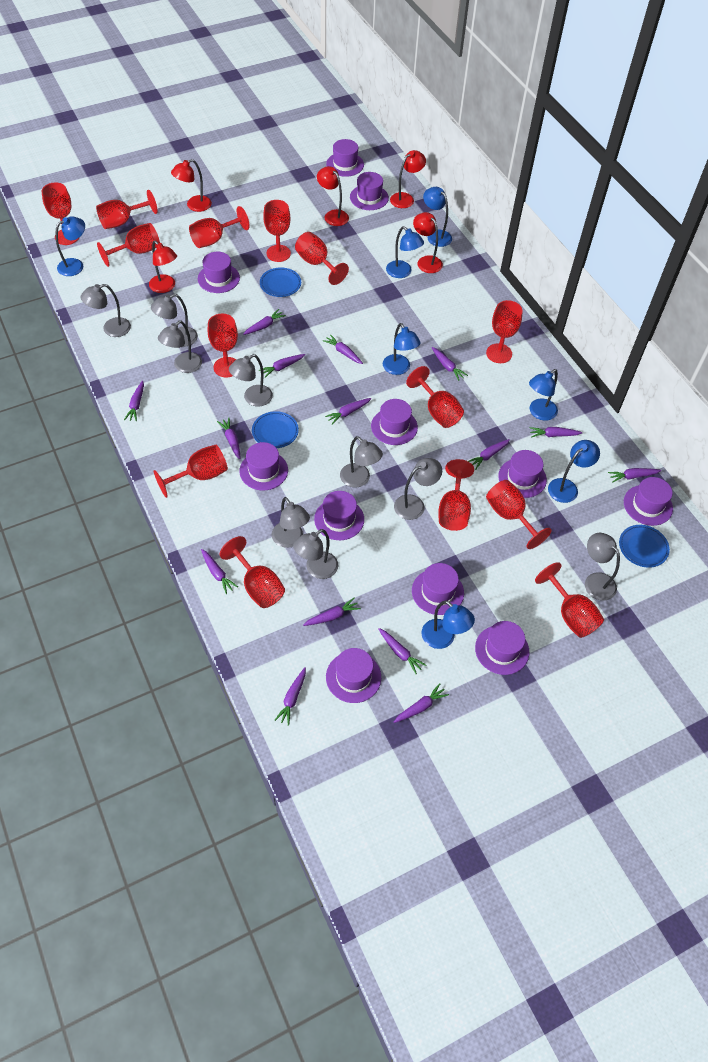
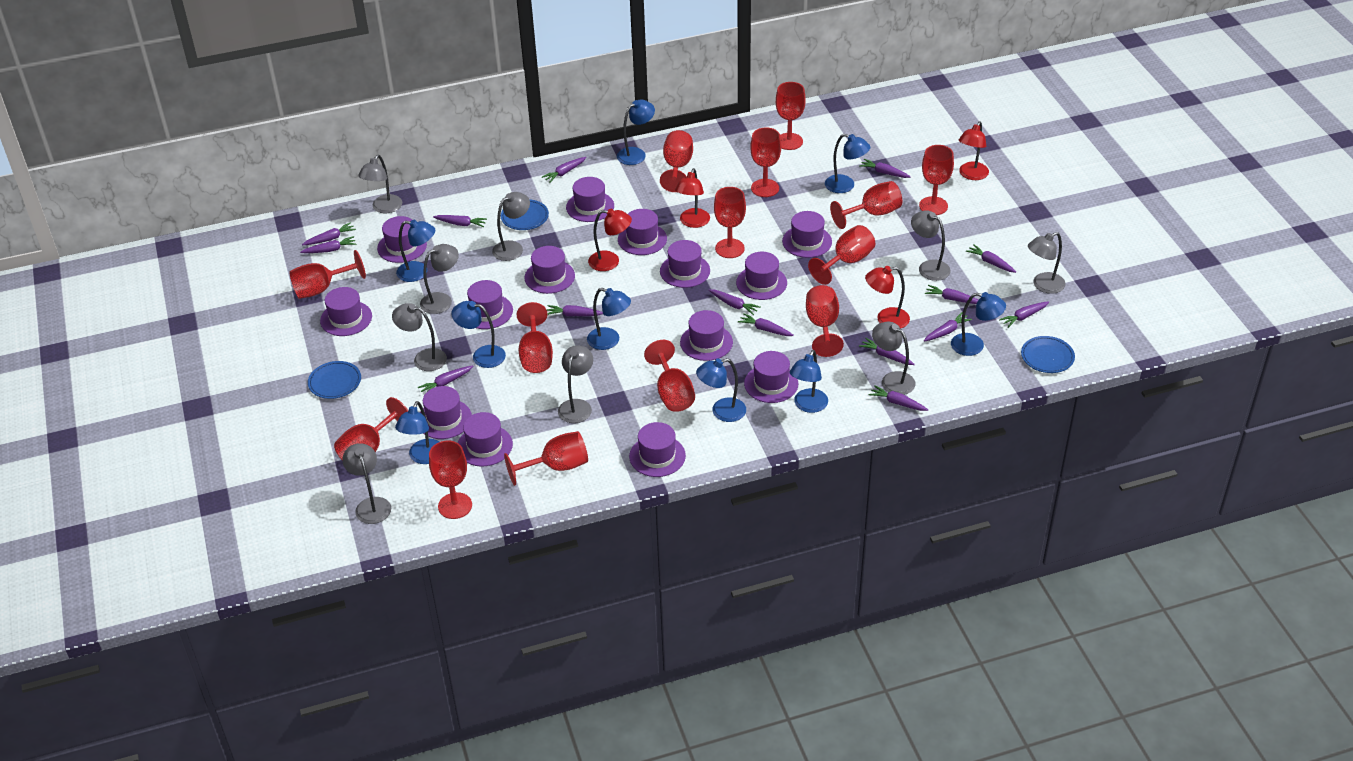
blue lamp: 7 -> 9
purple hat: 11 -> 14
red lamp: 5 -> 4

